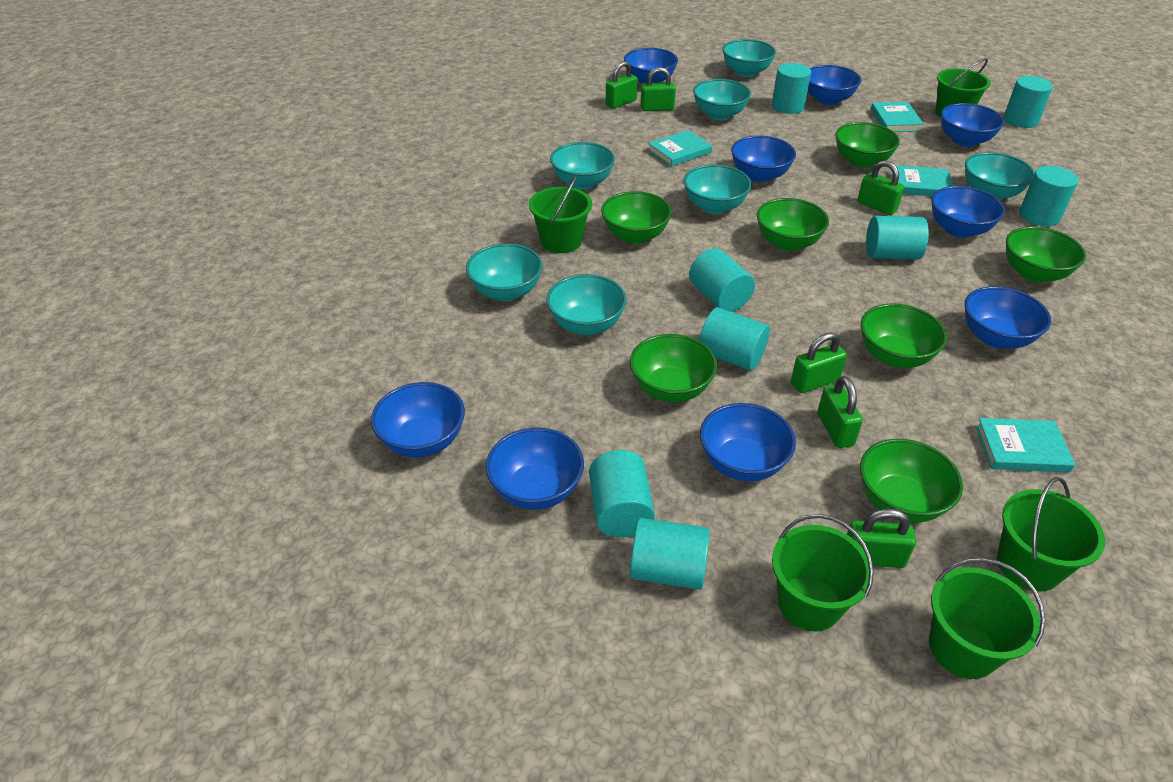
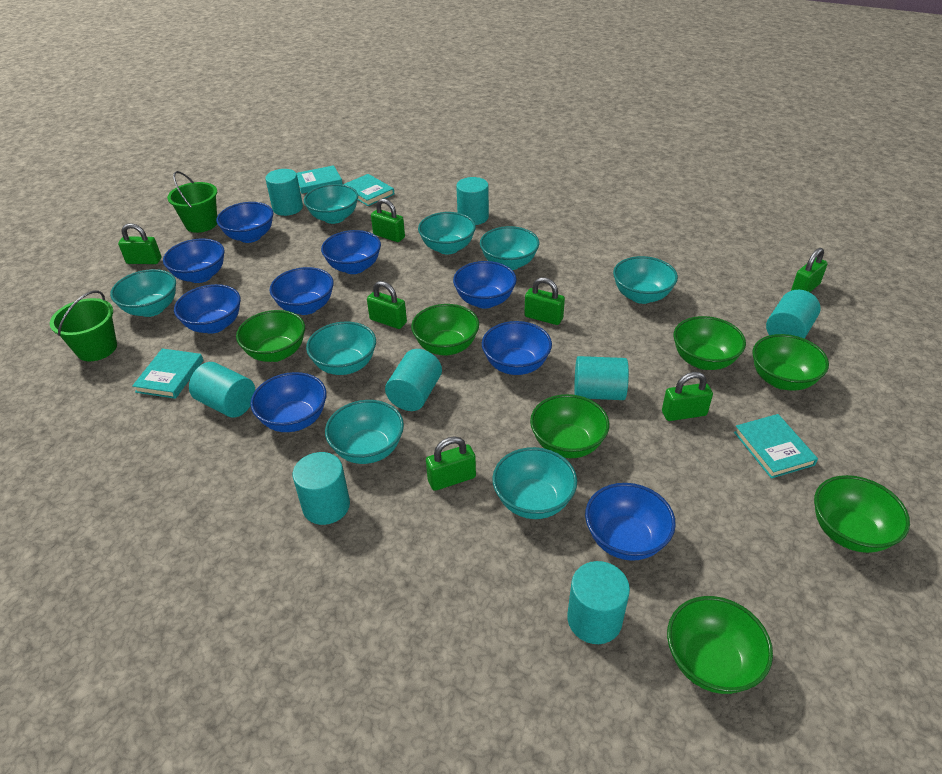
green bucket: 5 -> 2
green padlock: 6 -> 7
turquoise bowl: 7 -> 8

